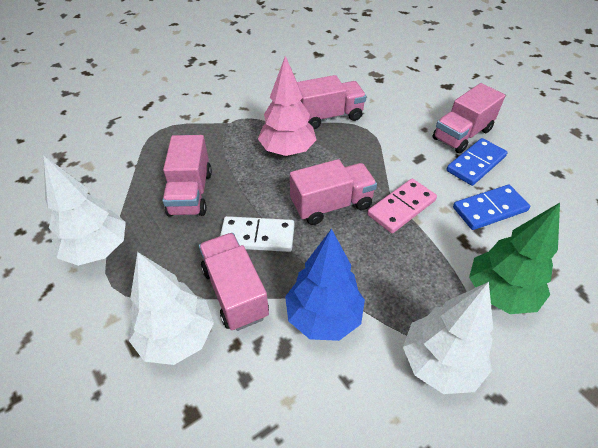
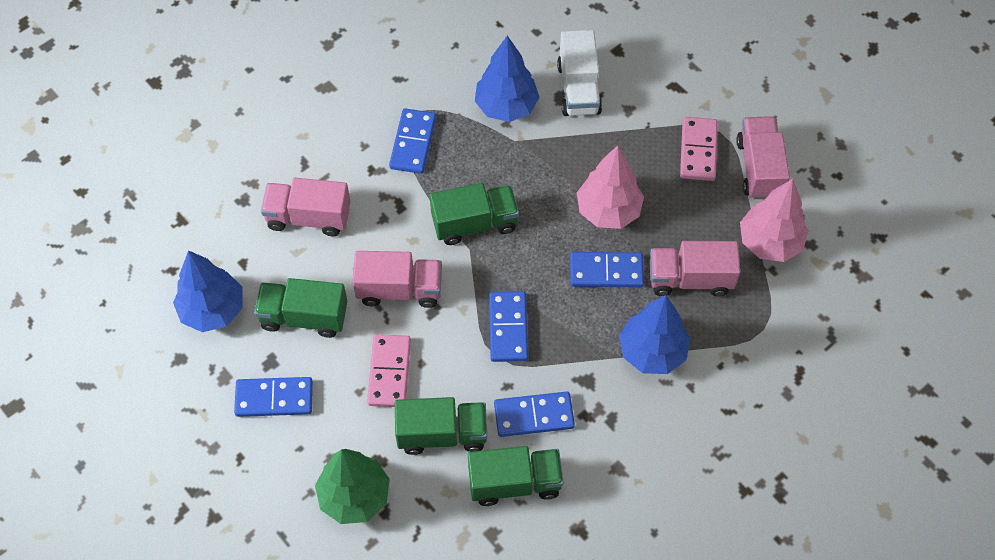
blue domino: 2 -> 5
blue tree: 1 -> 3
green truck: 0 -> 4
pink domino: 1 -> 2
pink tree: 1 -> 2
pink truck: 5 -> 4
white domino: 1 -> 0
white tree: 3 -> 0
white truck: 0 -> 1

